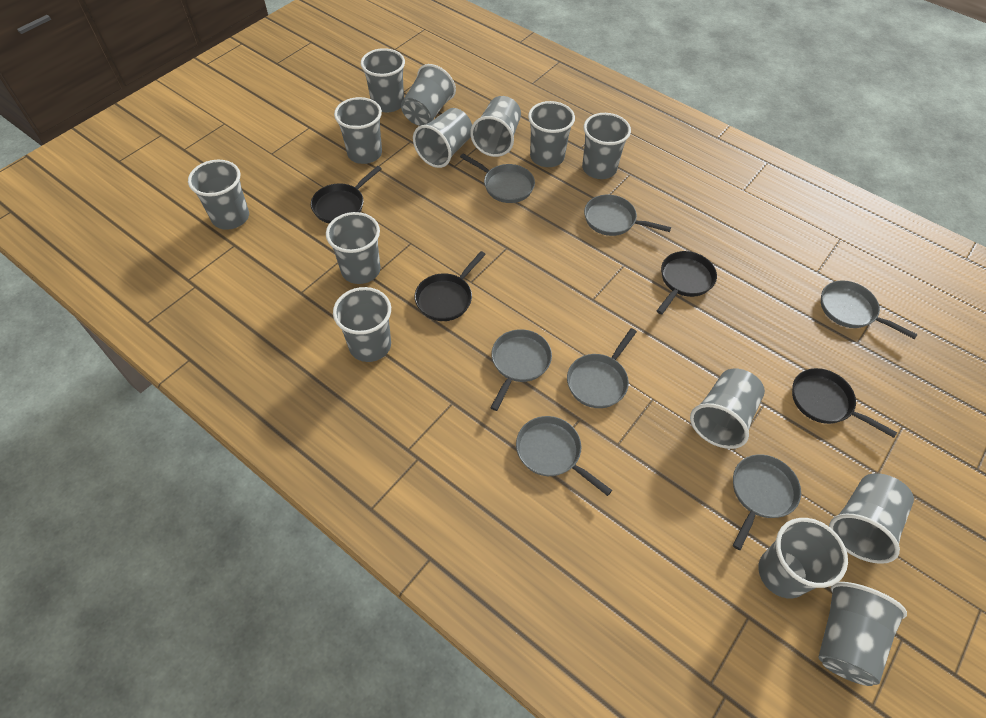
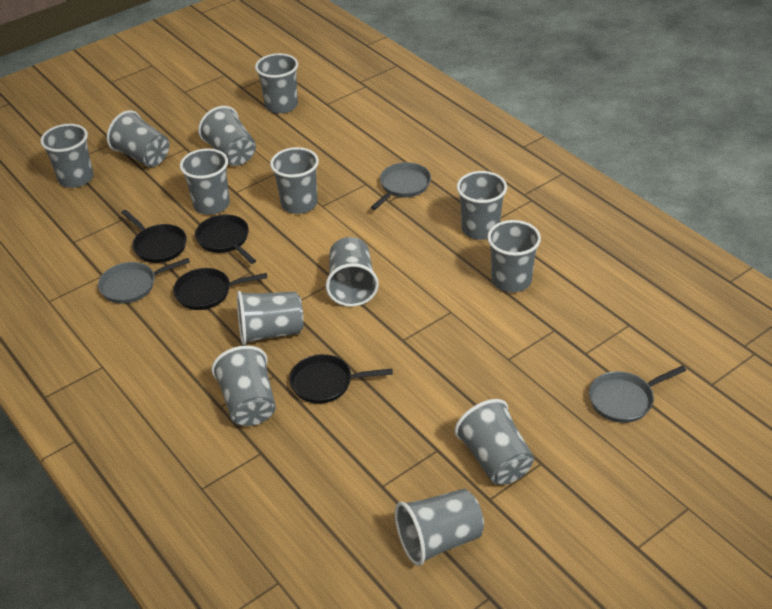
grey cup: 14 -> 13
grey pan: 7 -> 3

